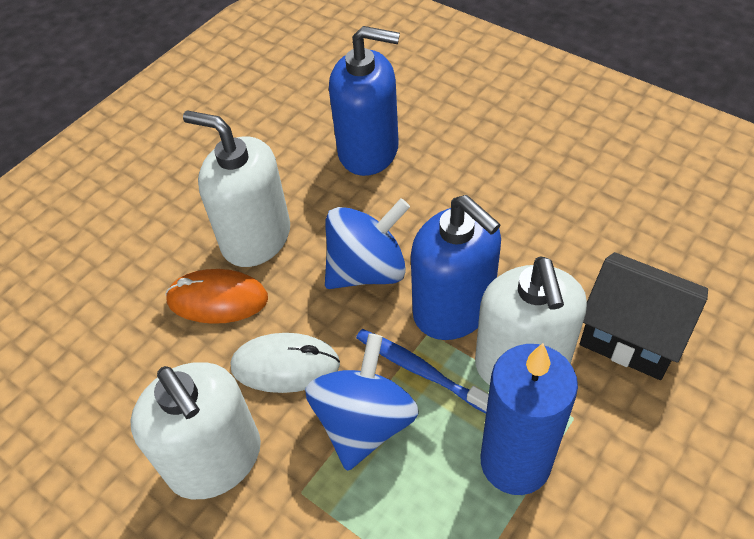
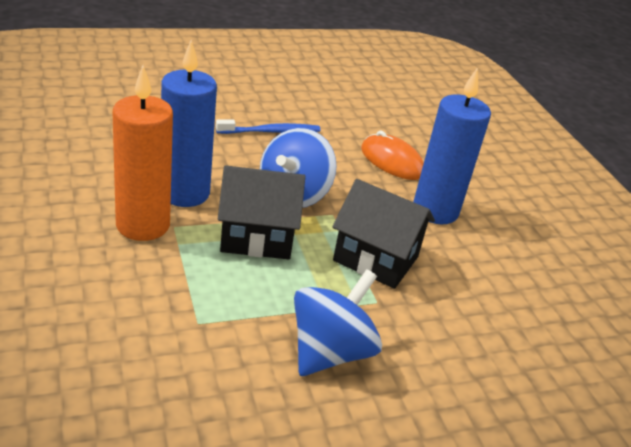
black house: 1 -> 2
blue candle: 1 -> 2
blue soap dispenser: 2 -> 0
orange candle: 0 -> 1
white mouse: 1 -> 0
white soap dispenser: 3 -> 0

